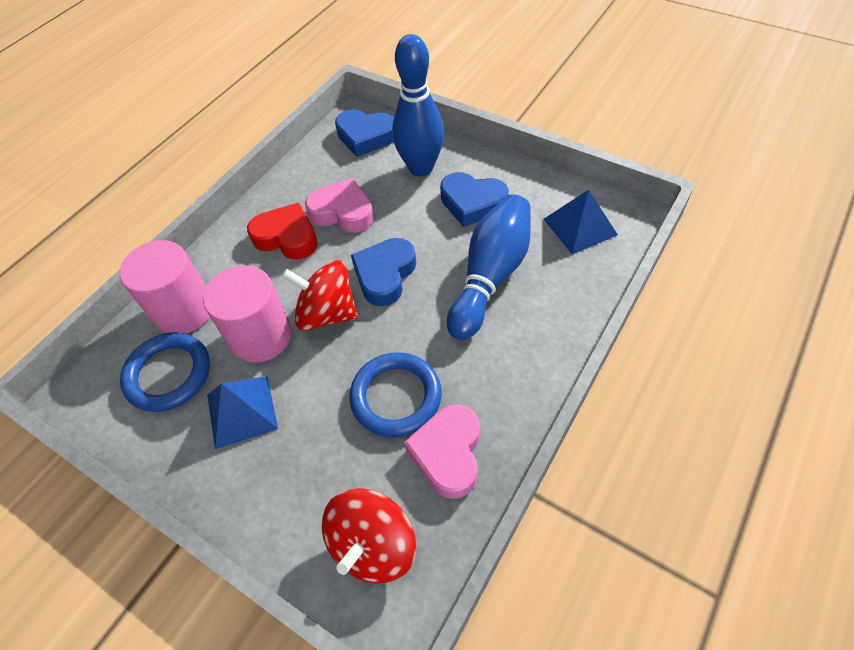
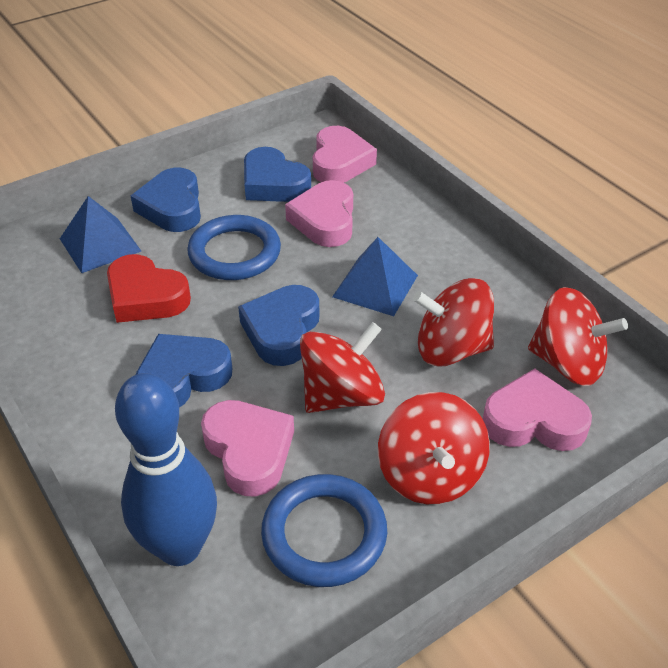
blue bowling pin: 2 -> 1
blue heart: 3 -> 4
pink cylinder: 2 -> 0
pink heart: 2 -> 4
red spinning top: 2 -> 4

